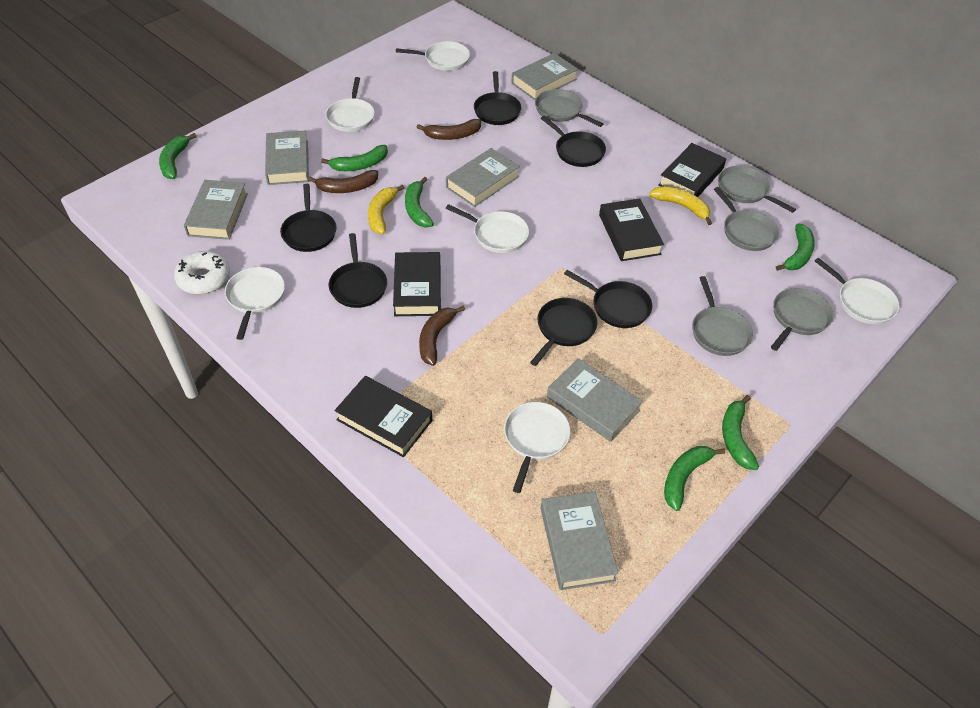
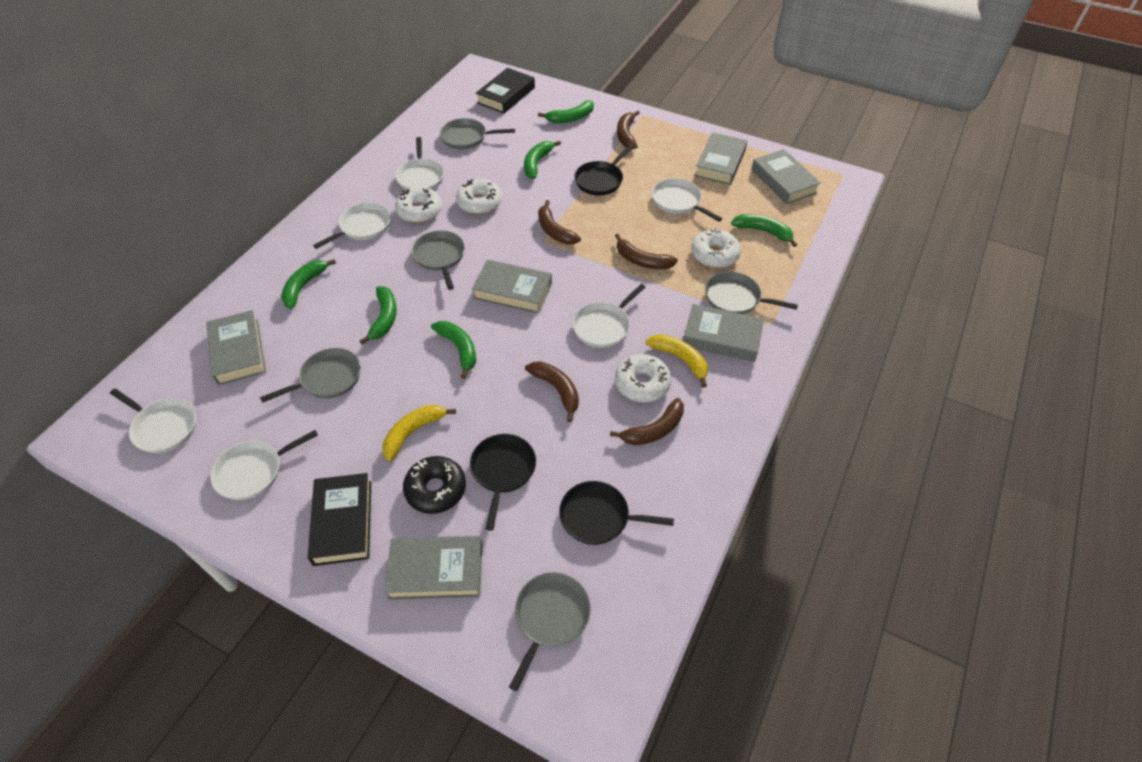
black book: 4 -> 2
black donut: 0 -> 1
black pan: 6 -> 3
brown banana: 3 -> 5
white donut: 1 -> 4

